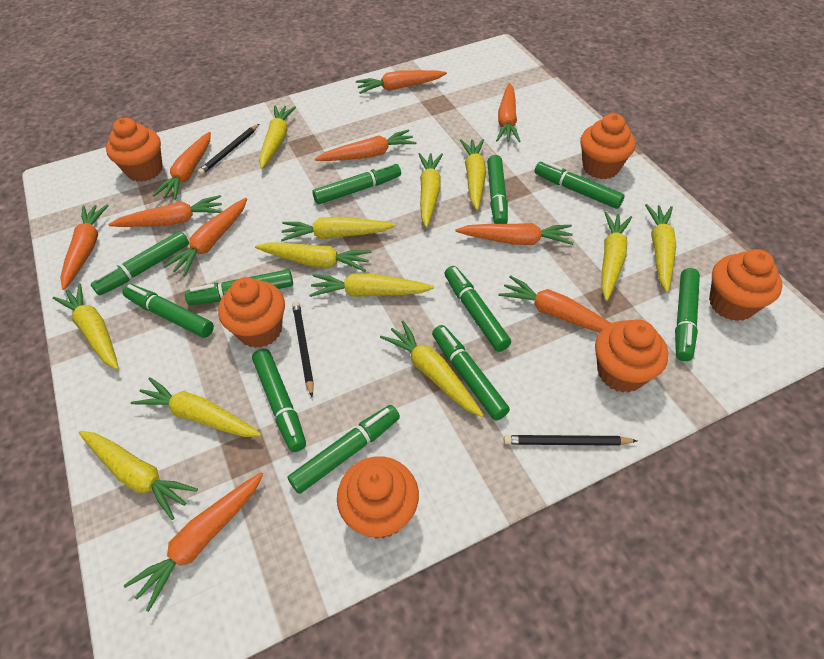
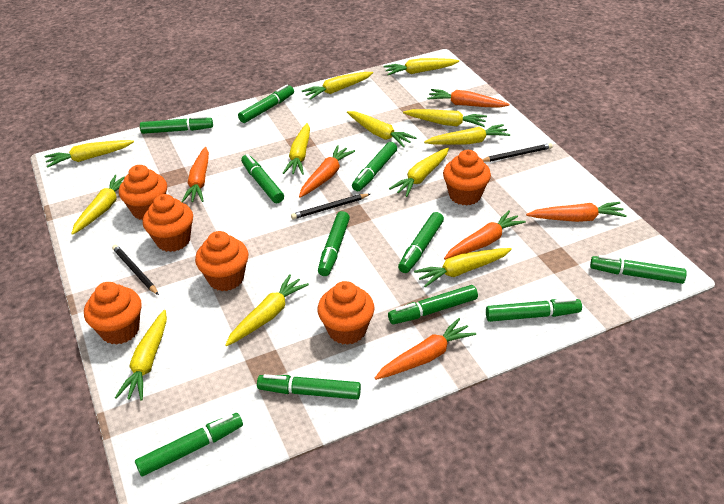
orange carrot: 10 -> 6

